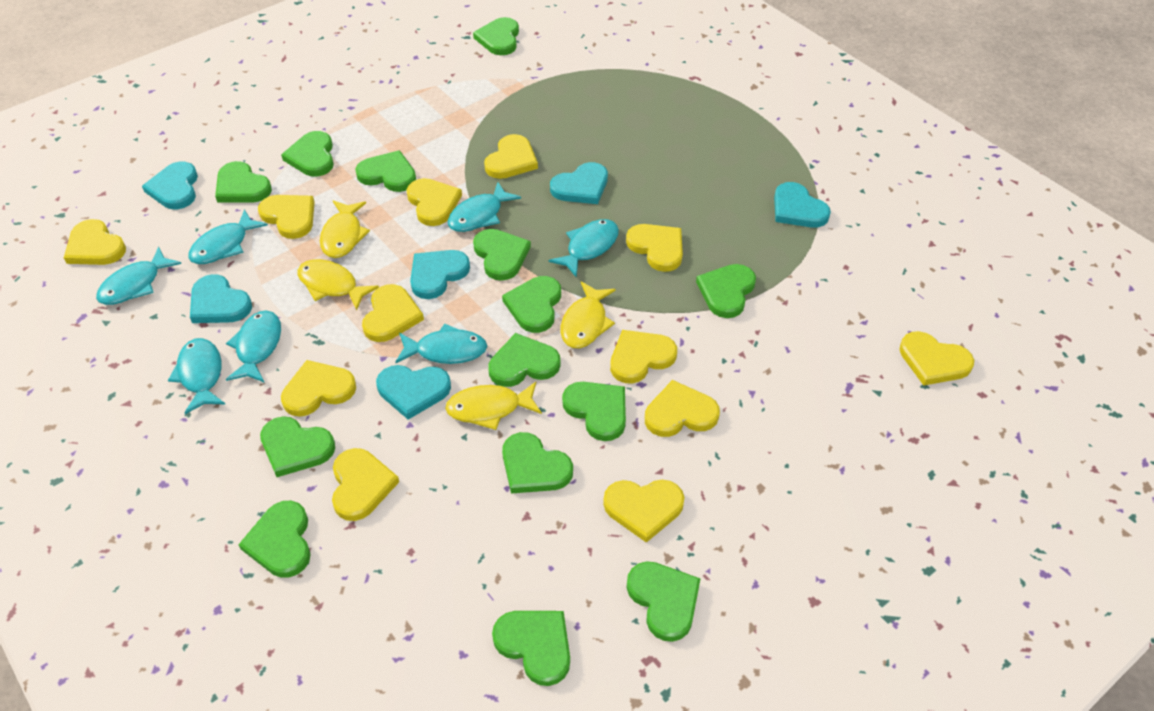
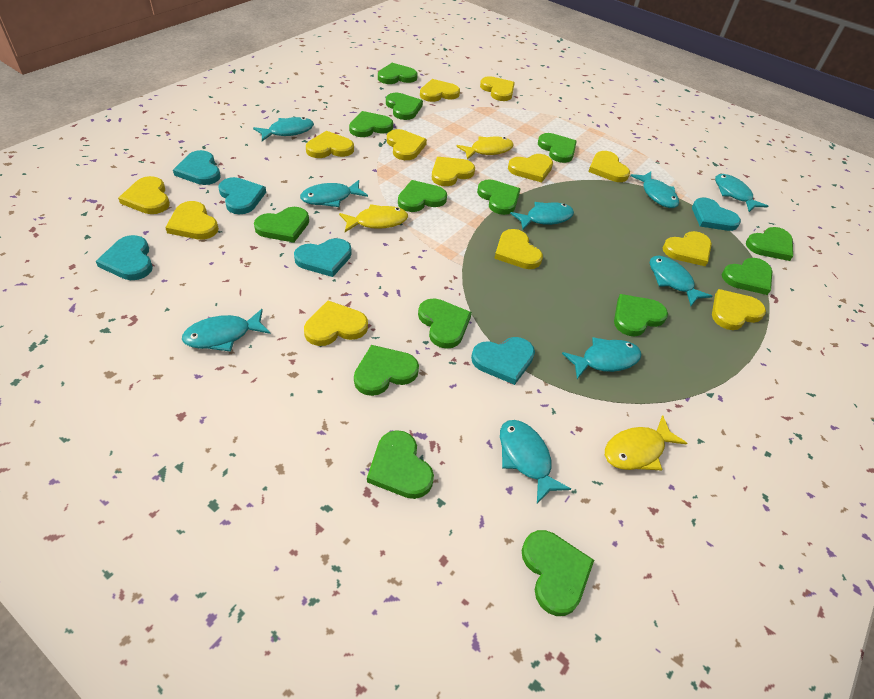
turquoise fish: 7 -> 9
yellow fish: 4 -> 3
yellow heart: 12 -> 13

